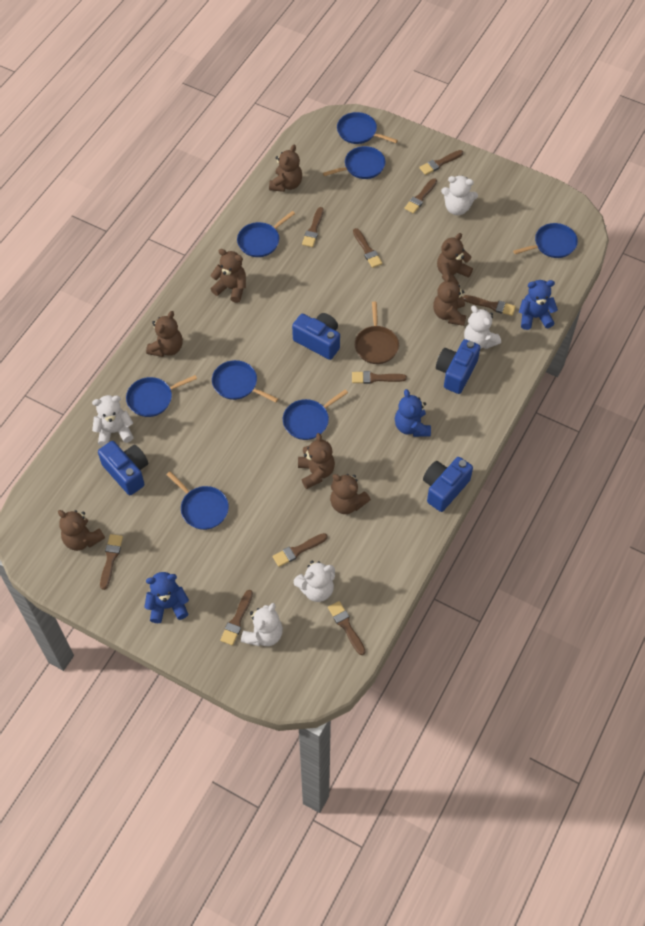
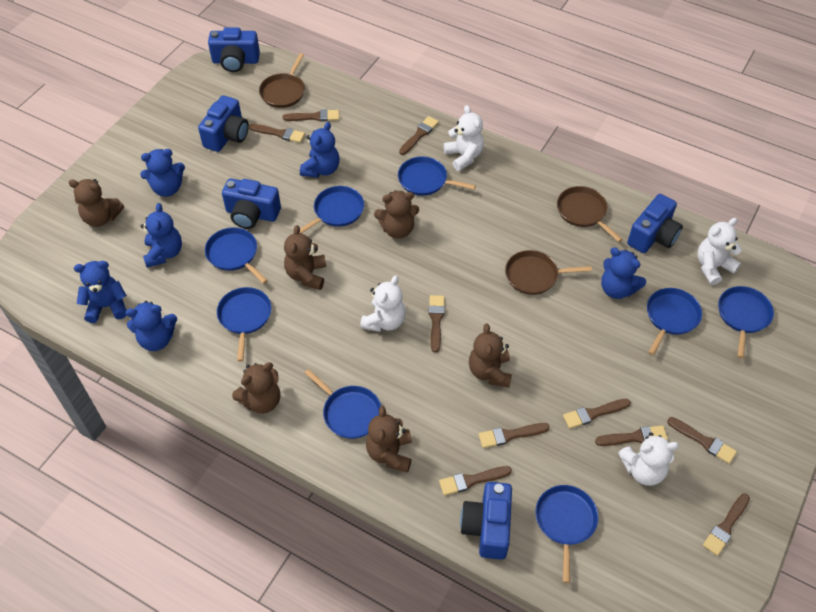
blue camera: 4 -> 5
blue teddy bear: 3 -> 6
brown pan: 1 -> 3
brown teddy bear: 8 -> 6
white teddy bear: 5 -> 4

